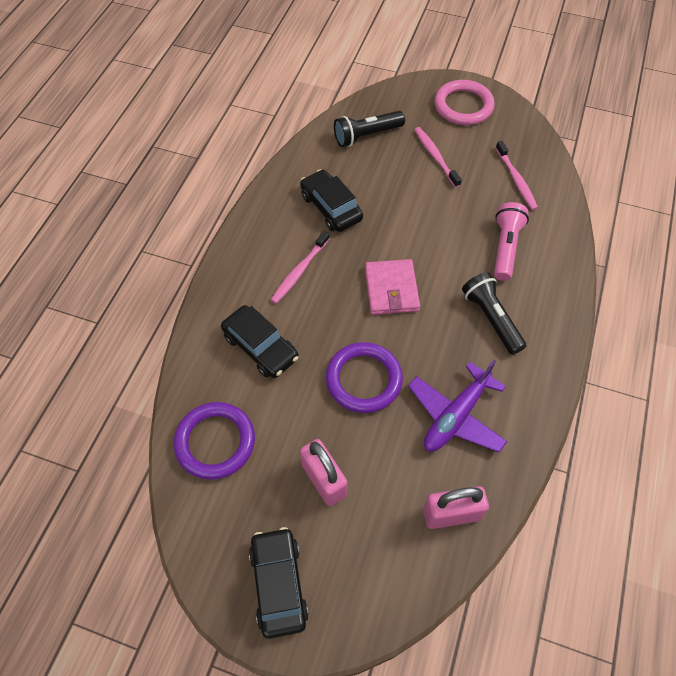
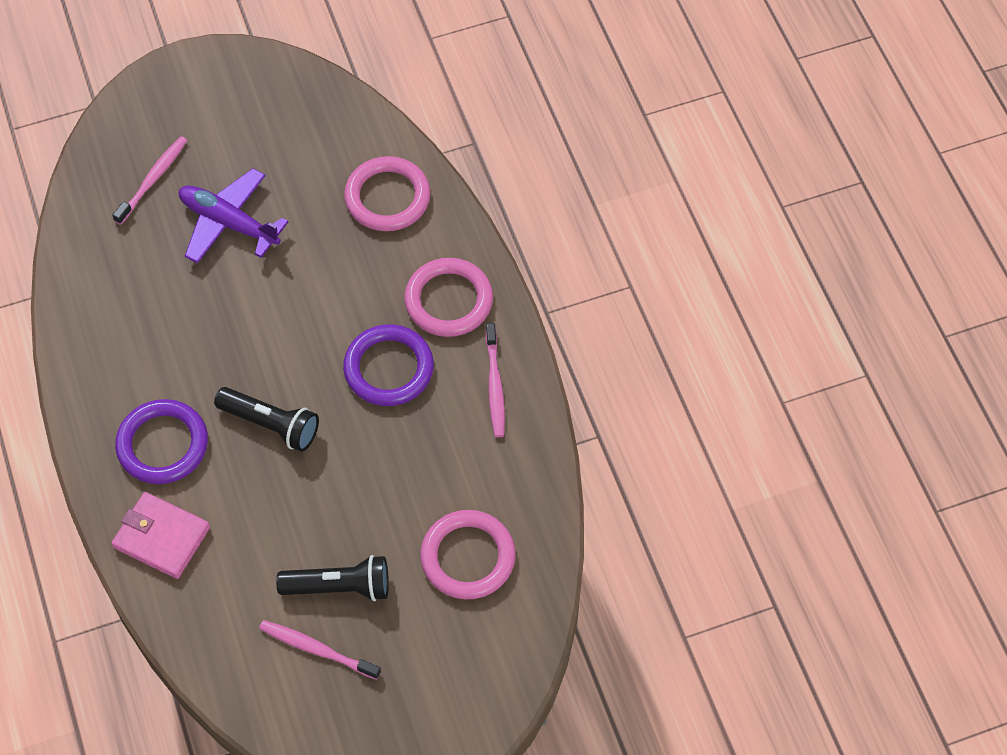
black car: 3 -> 0
pink flashlight: 1 -> 0
pink padlock: 2 -> 0
pink ring: 1 -> 3

